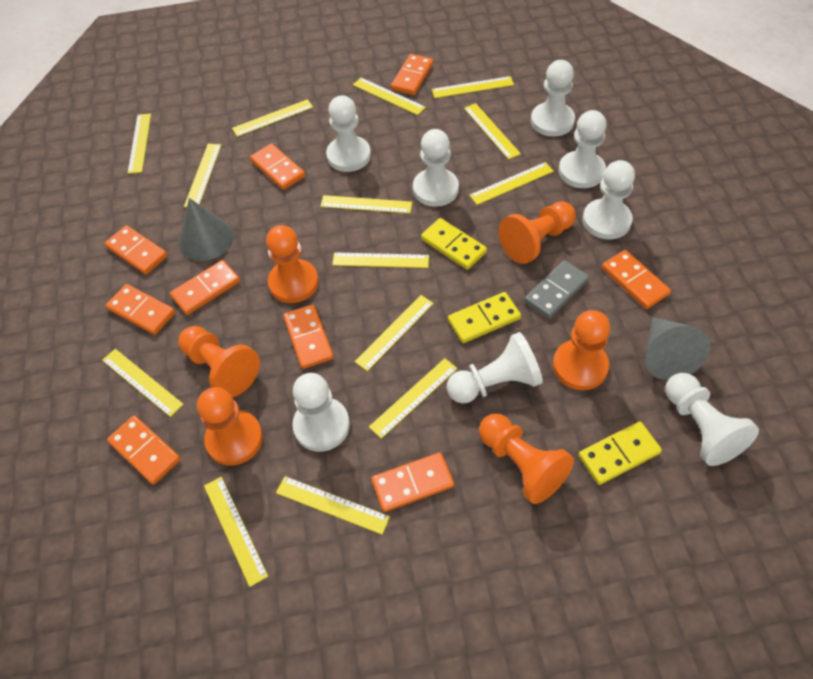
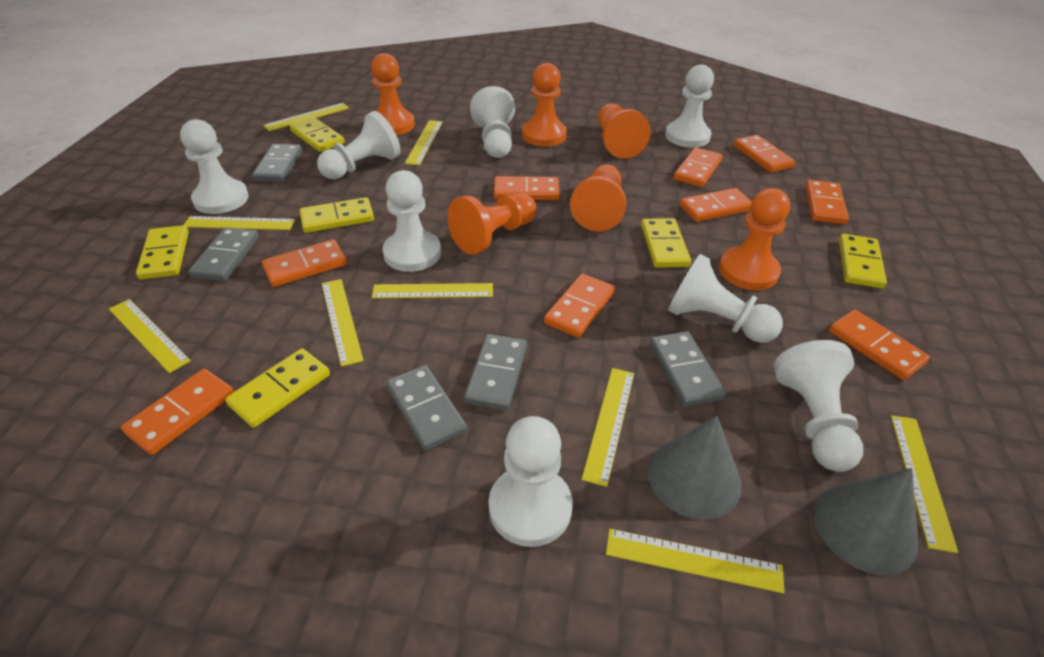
grey domino: 1 -> 5
yellow domino: 3 -> 6
yellow ruler: 14 -> 9

